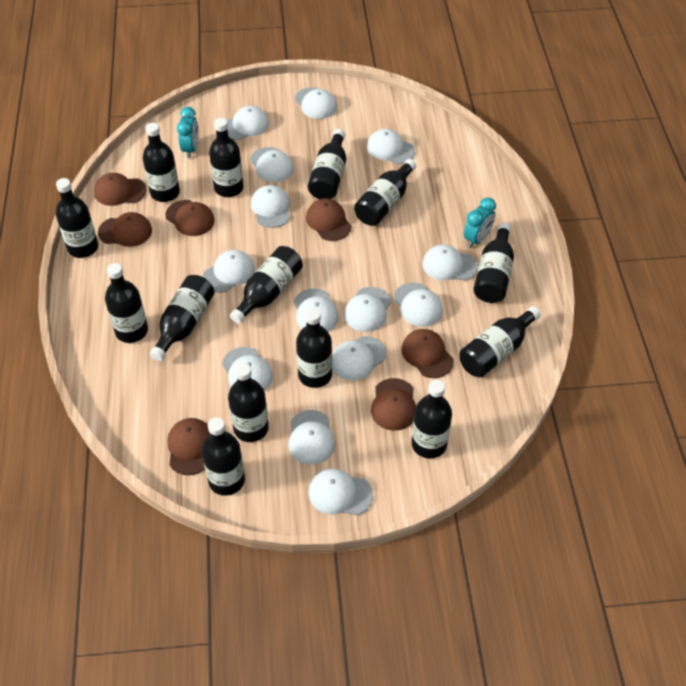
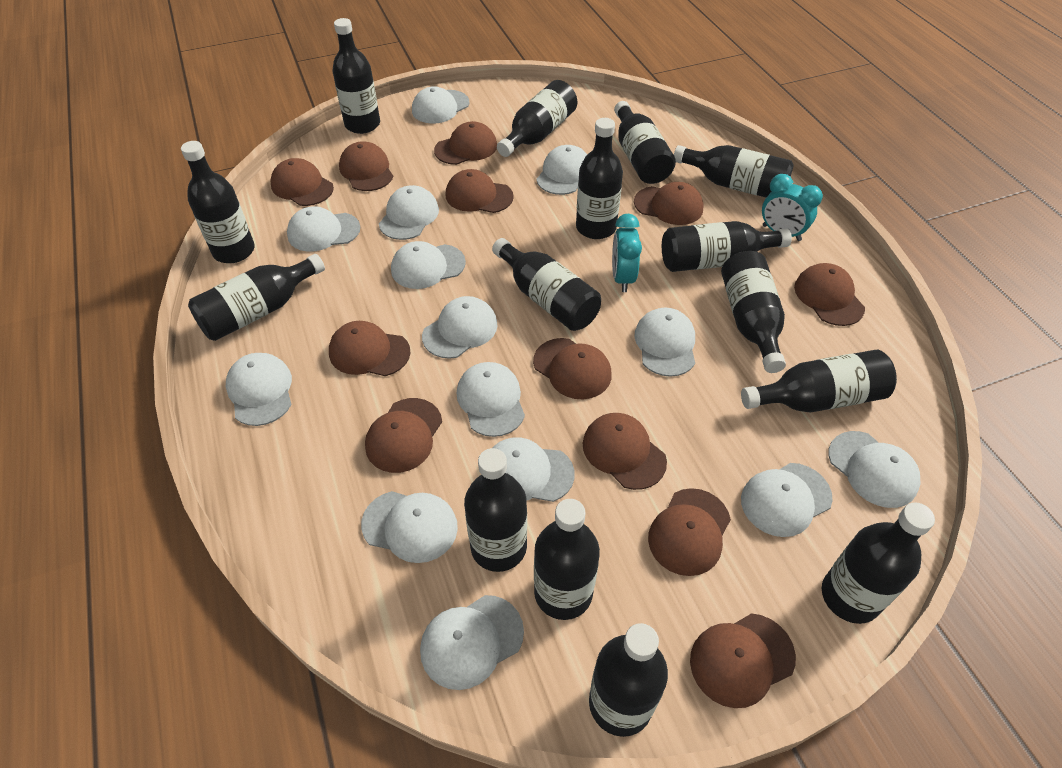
black bottle: 14 -> 15
brown cap: 7 -> 12

